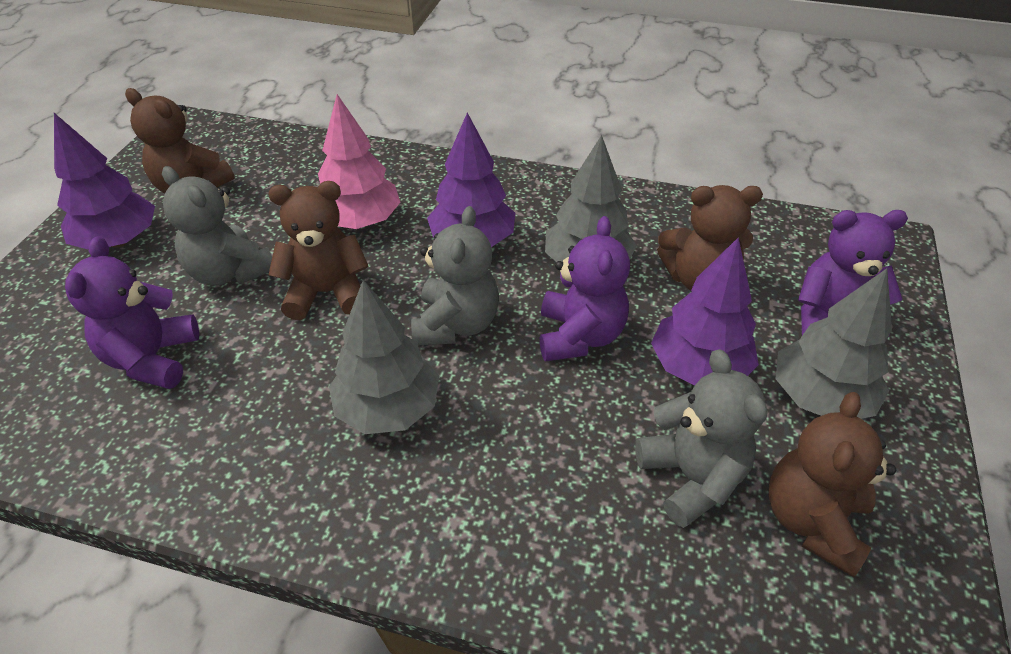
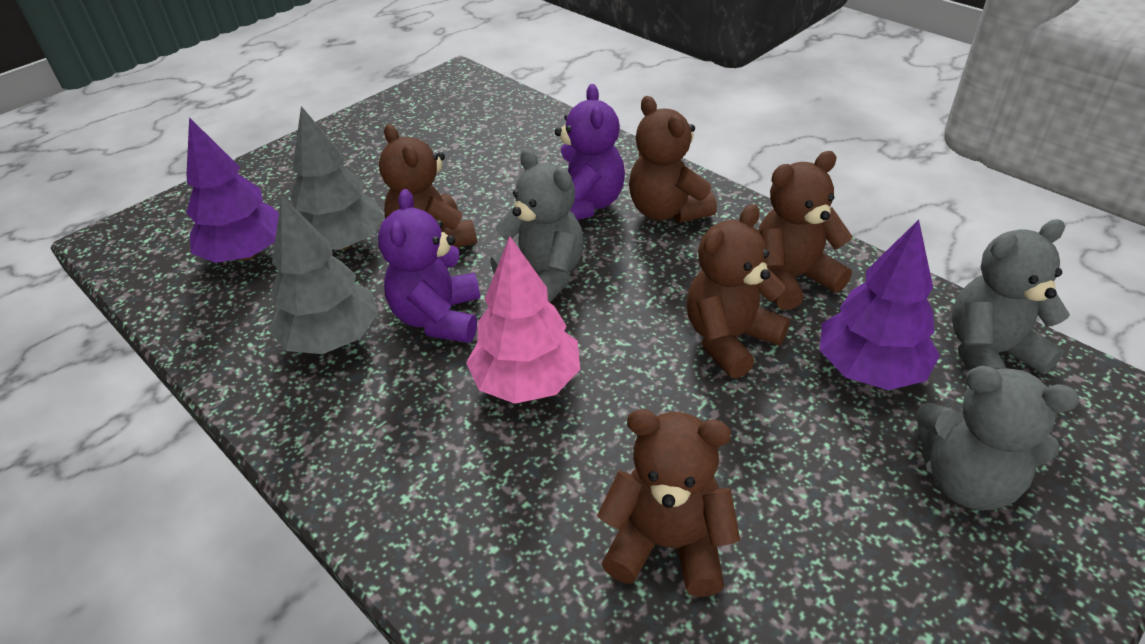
brown teddy bear: 4 -> 5
grey tree: 3 -> 2
purple teddy bear: 3 -> 2
purple tree: 3 -> 2

